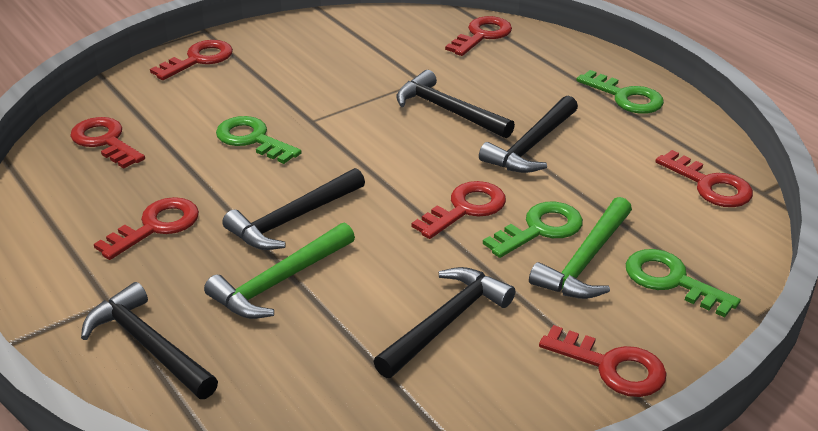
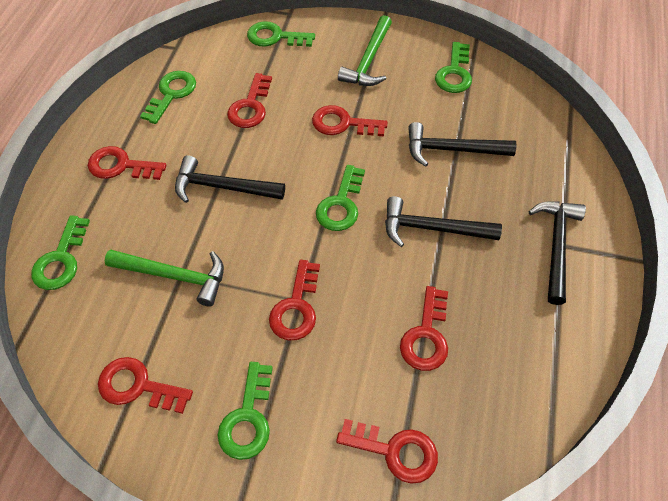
black hammer: 5 -> 4
green key: 4 -> 6

